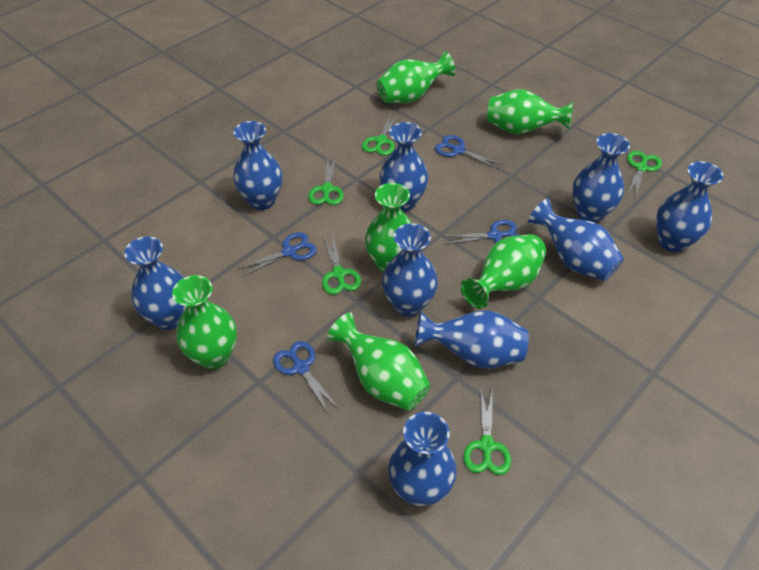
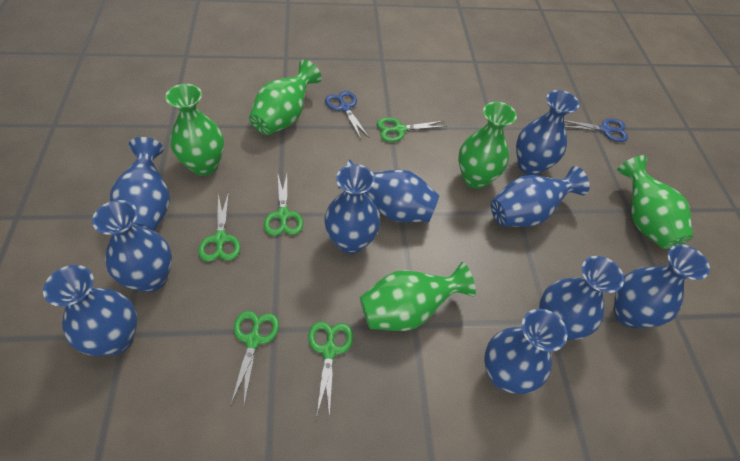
blue scissors: 4 -> 2
blue vase: 9 -> 10
green vase: 6 -> 5

